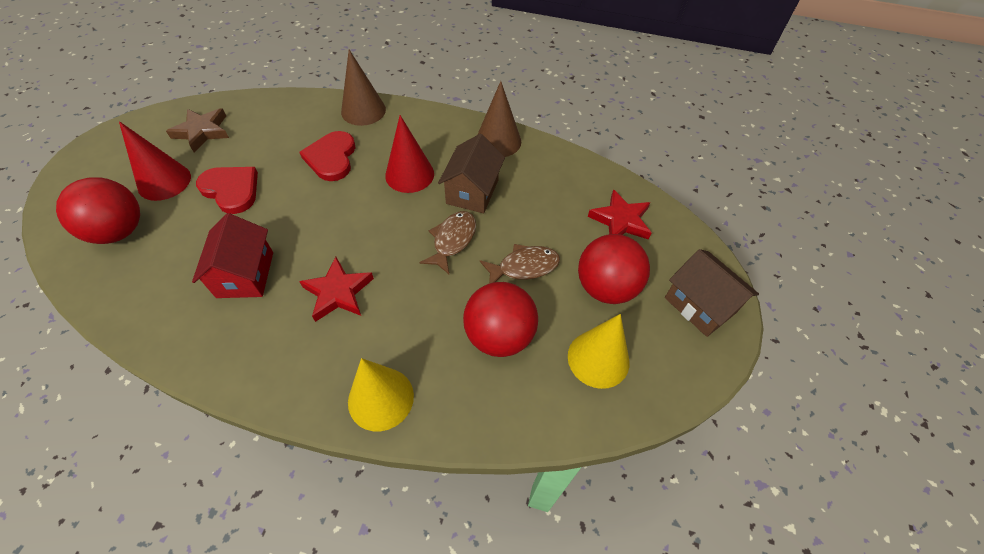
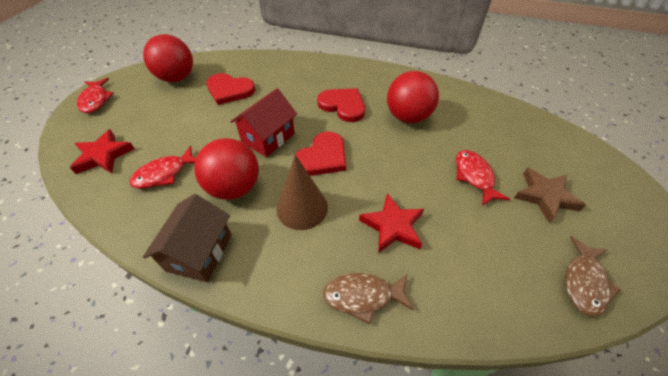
brown cone: 2 -> 1
brown house: 2 -> 1
red cone: 2 -> 0
red fish: 0 -> 3
red heart: 2 -> 3
yellow cone: 2 -> 0

